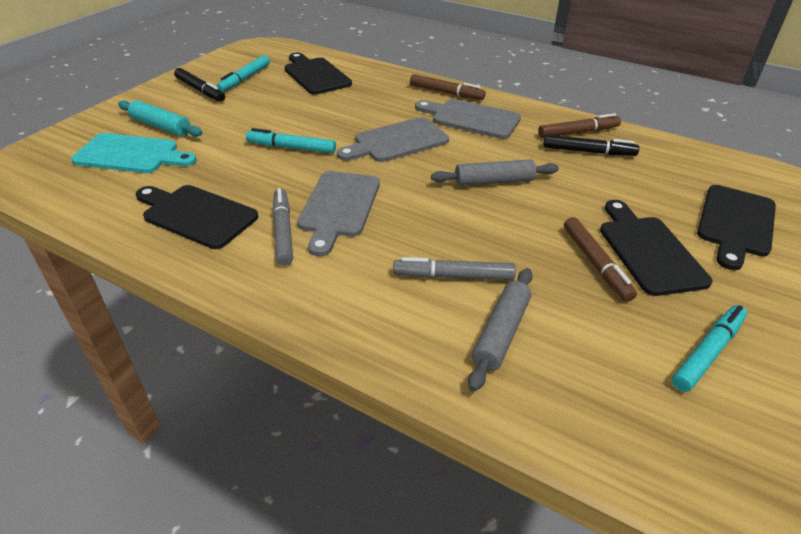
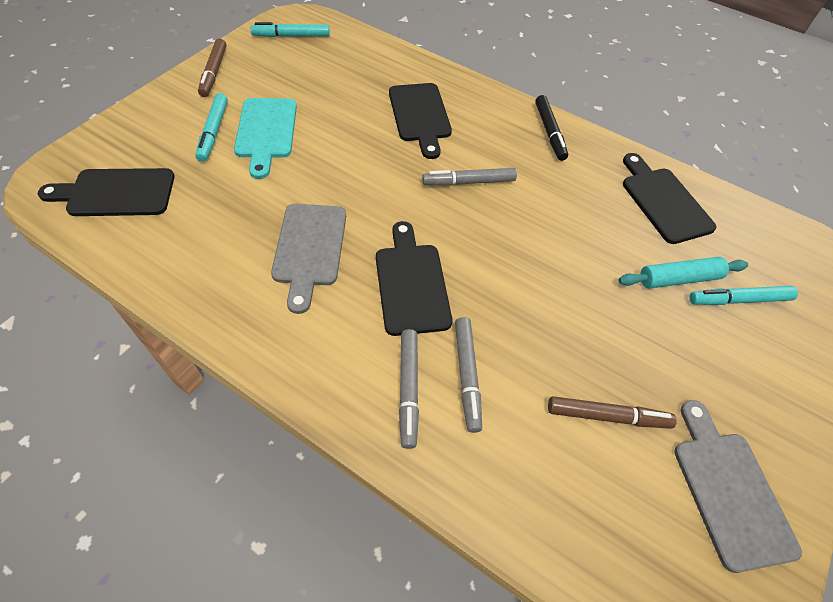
black marker: 2 -> 1
brown marker: 3 -> 2
grey cutting board: 3 -> 2
grey marker: 2 -> 3
grey rolling pin: 2 -> 0

